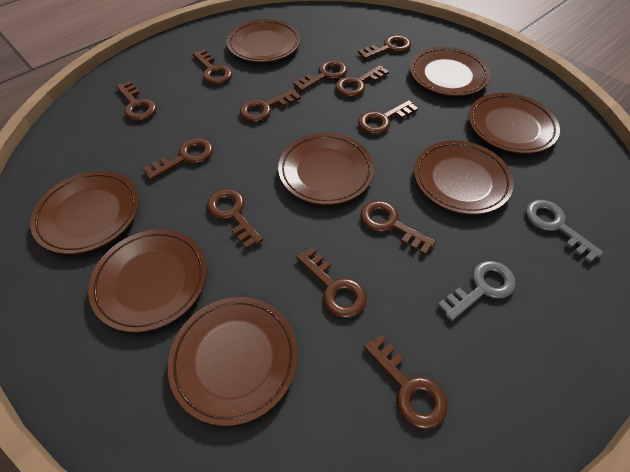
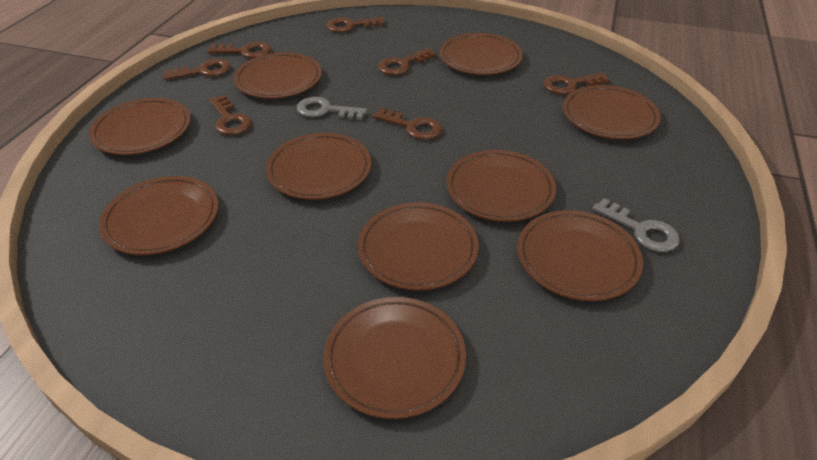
brown key: 12 -> 7
brown plate: 8 -> 10

